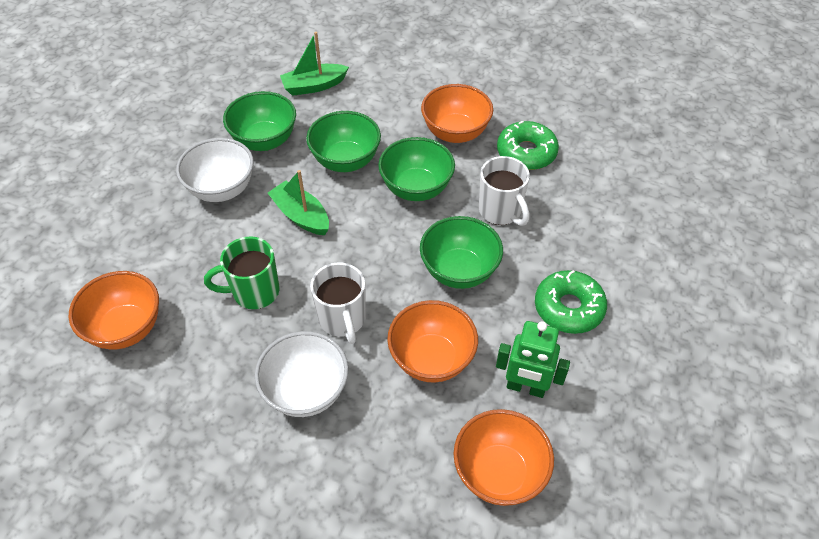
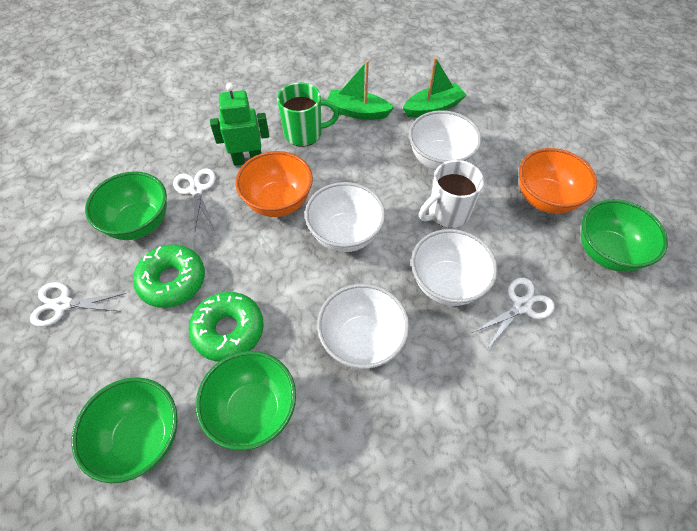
orange bowl: 4 -> 2
white bowl: 2 -> 4
white mug: 2 -> 1
white scissors: 0 -> 3

